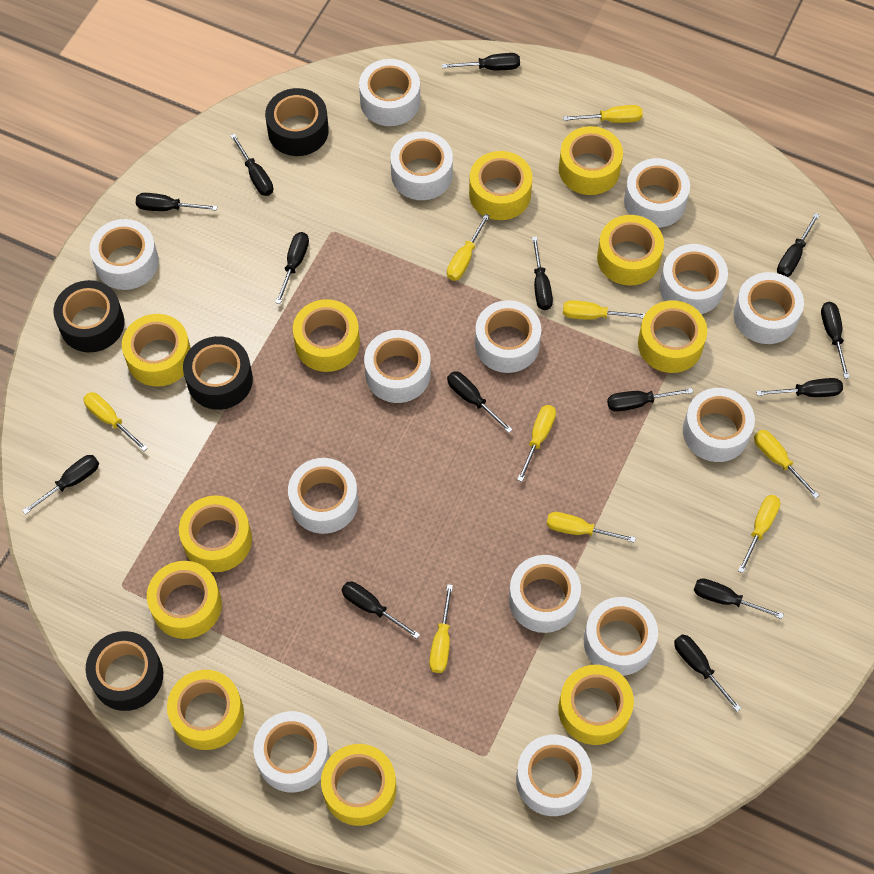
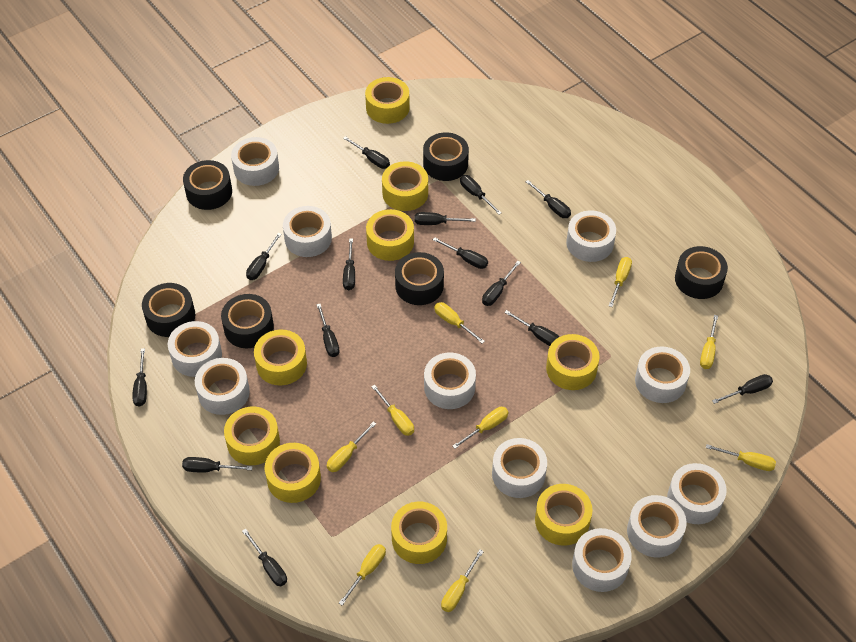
black tape: 4 -> 6
white tape: 14 -> 11
yellow tape: 11 -> 9

